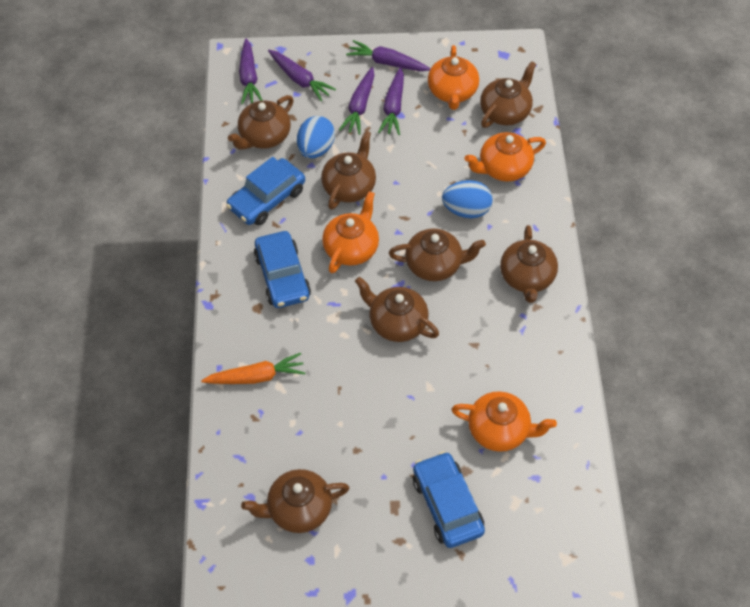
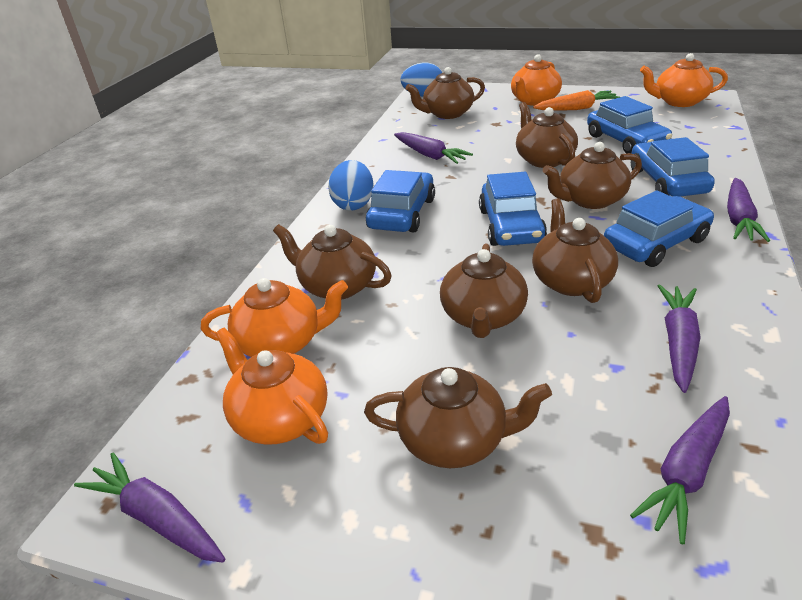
blue car: 3 -> 5

